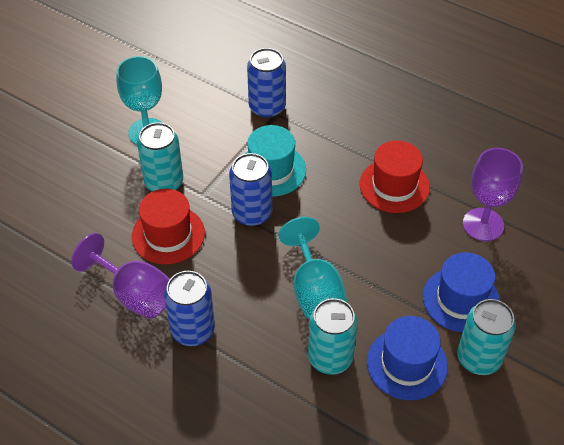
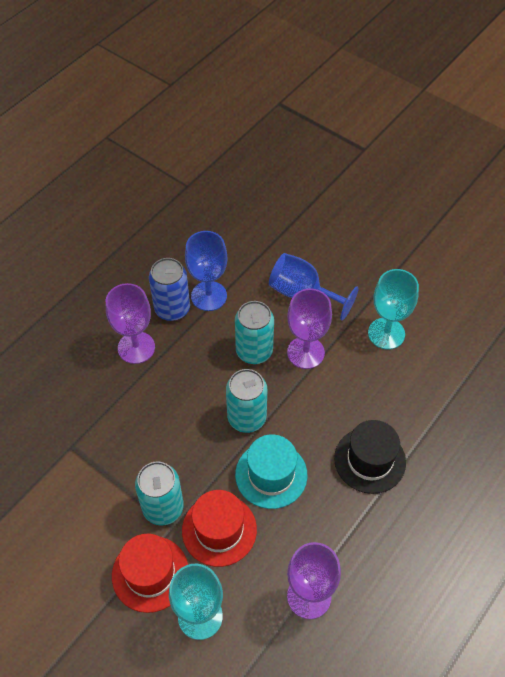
black hat: 0 -> 1
blue can: 3 -> 1
blue goblet: 0 -> 2
blue hat: 2 -> 0
purple goblet: 2 -> 3

